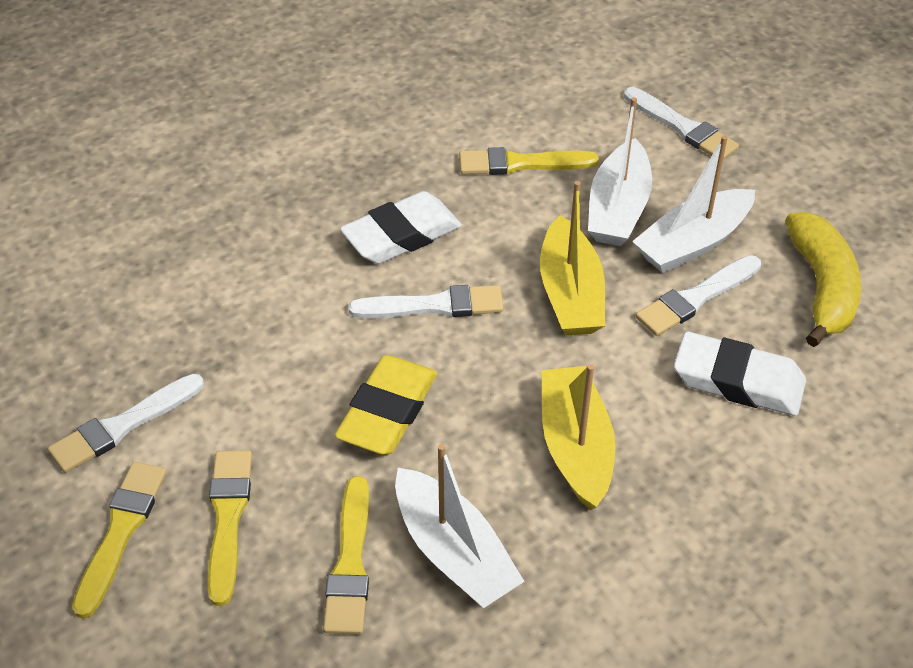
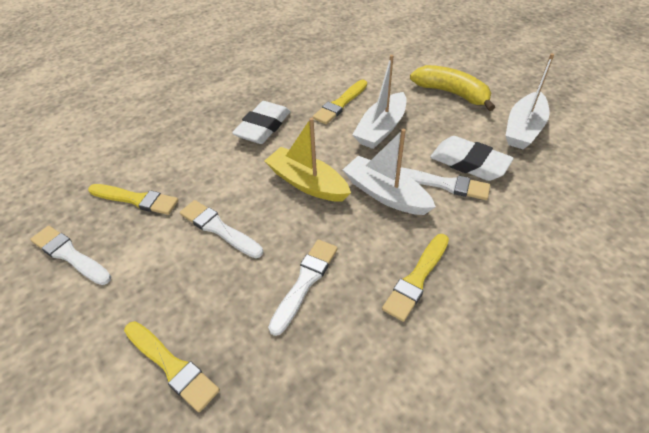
yellow boat: 2 -> 1
yellow eraser: 1 -> 0

